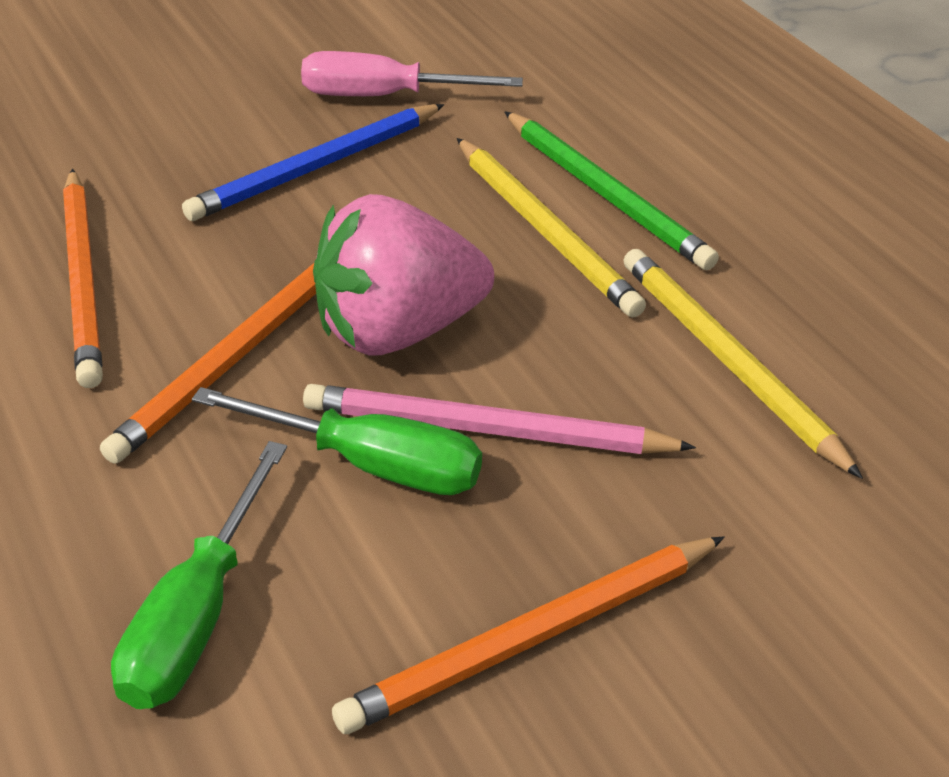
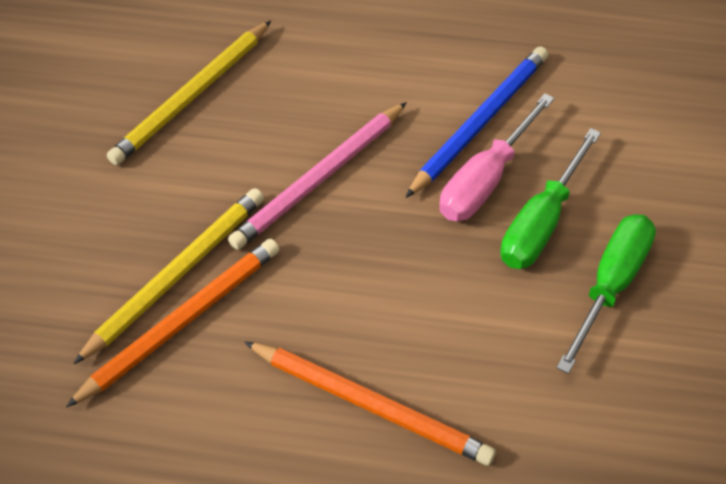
green pencil: 1 -> 0
orange pencil: 3 -> 2
pink strawberry: 1 -> 0

